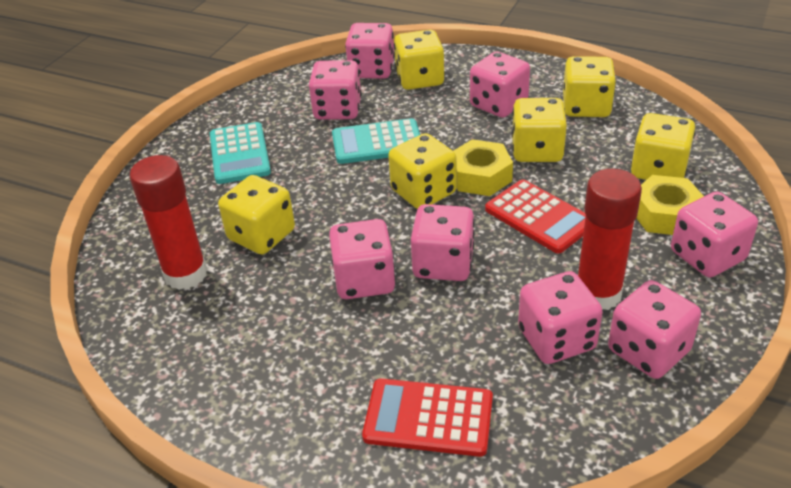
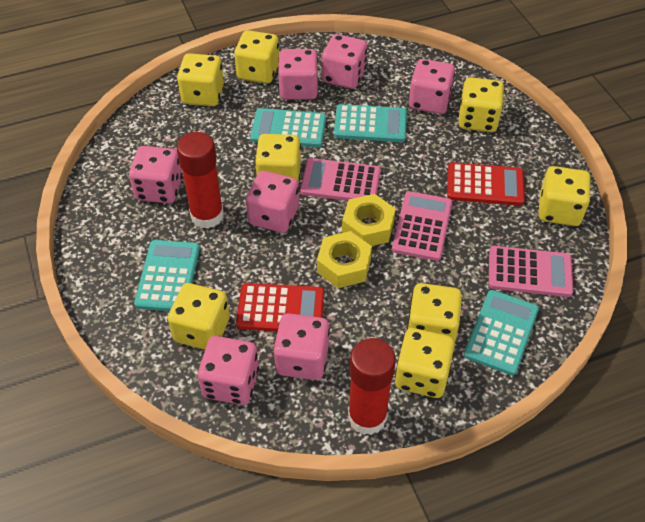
pink calculator: 0 -> 3
pink dice: 8 -> 7
turquoise calculator: 2 -> 4
yellow dice: 6 -> 8

